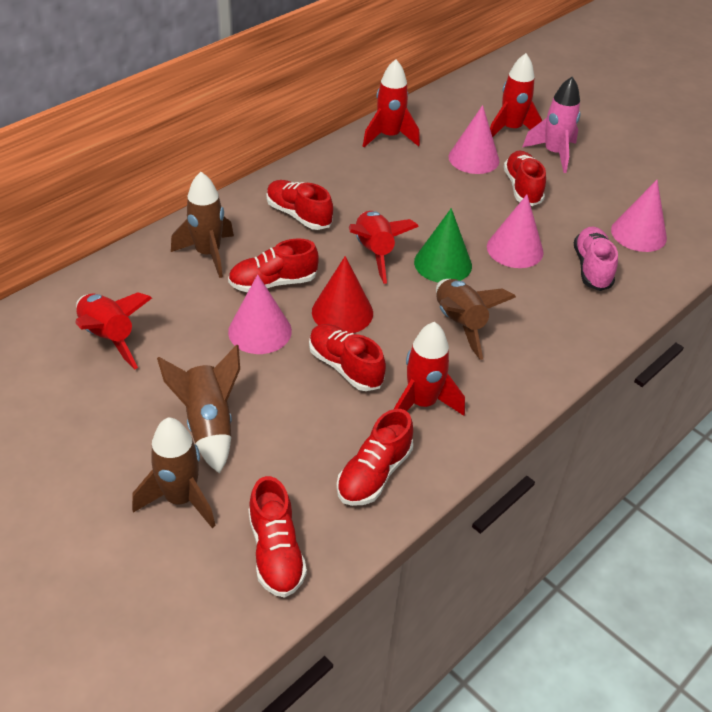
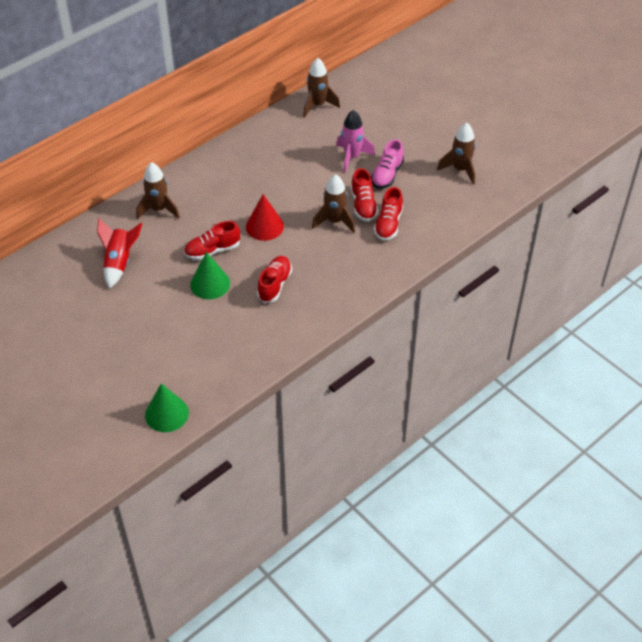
green cone: 1 -> 2
pink cone: 4 -> 0
red rocket: 5 -> 1
red shoe: 6 -> 4

